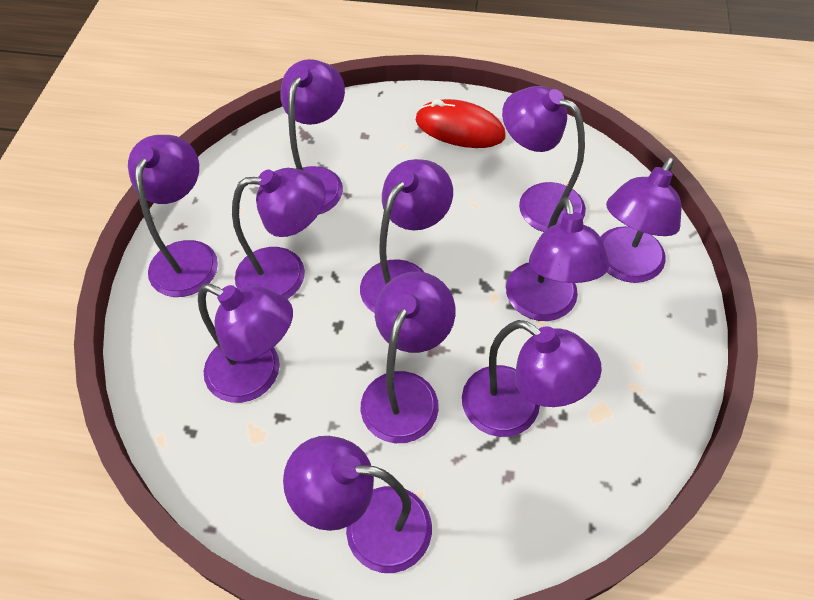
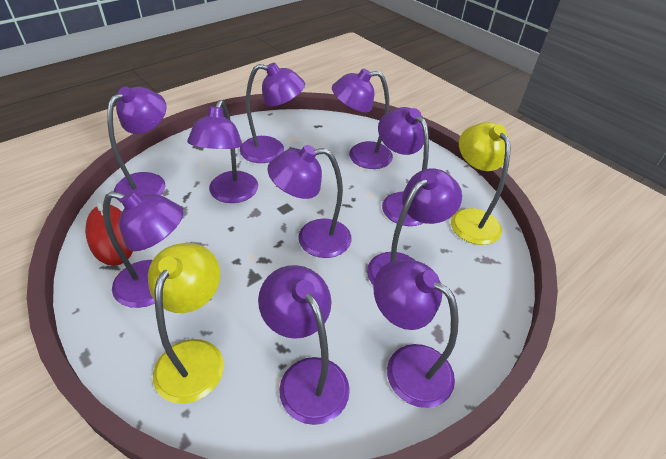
purple lamp: 11 -> 10
yellow lamp: 0 -> 2

